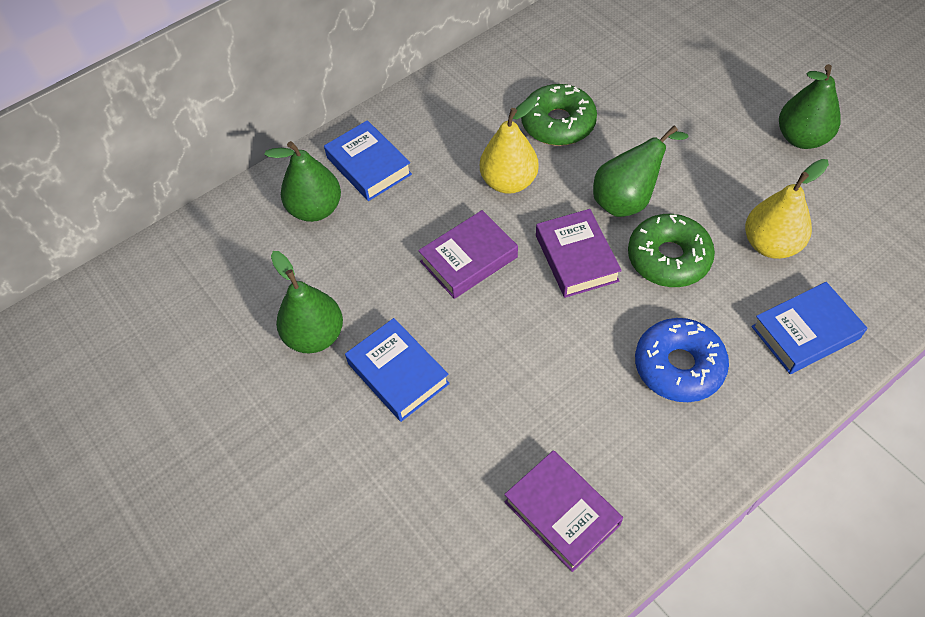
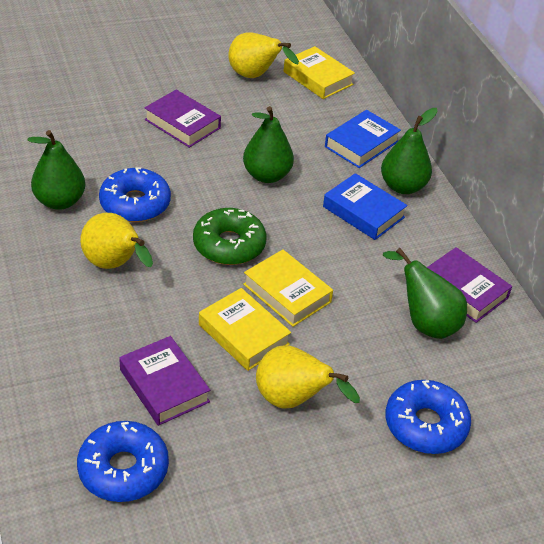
blue book: 3 -> 2
blue donut: 1 -> 3
green donut: 2 -> 1
yellow book: 0 -> 3
yellow pear: 2 -> 3

